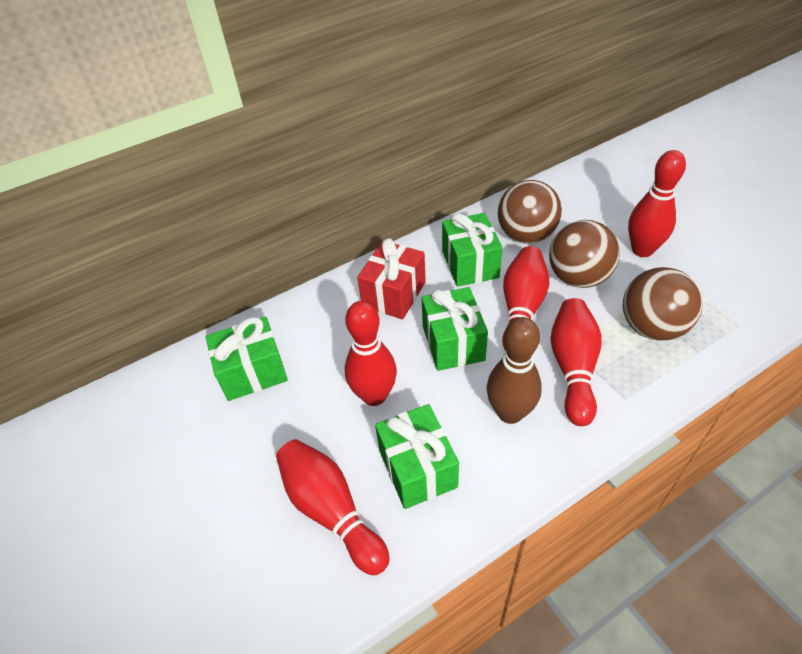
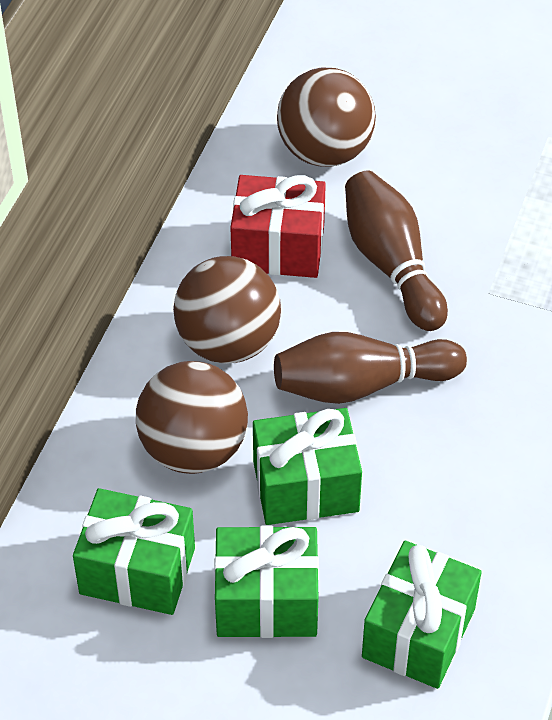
brown bowling pin: 1 -> 2
red bowling pin: 5 -> 0

